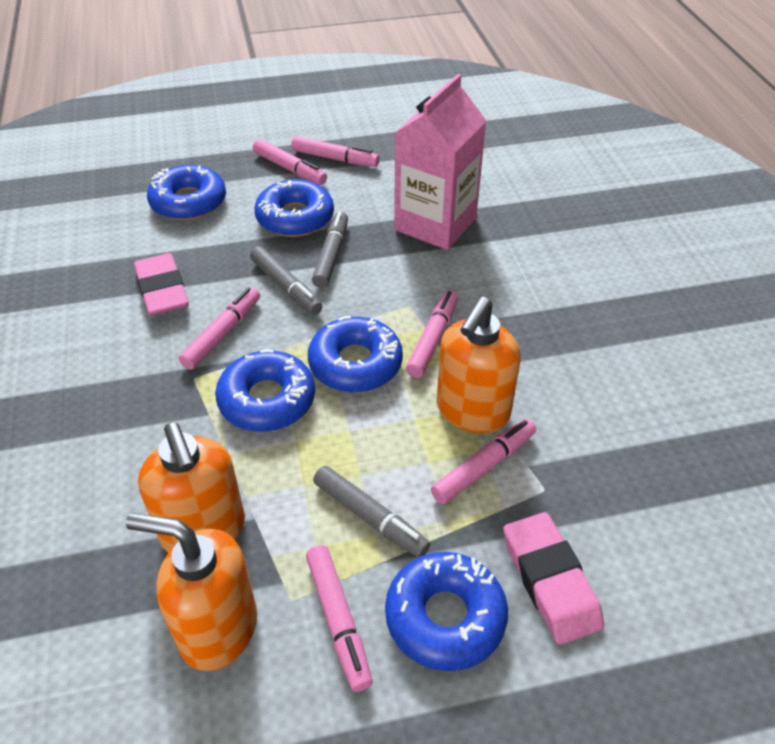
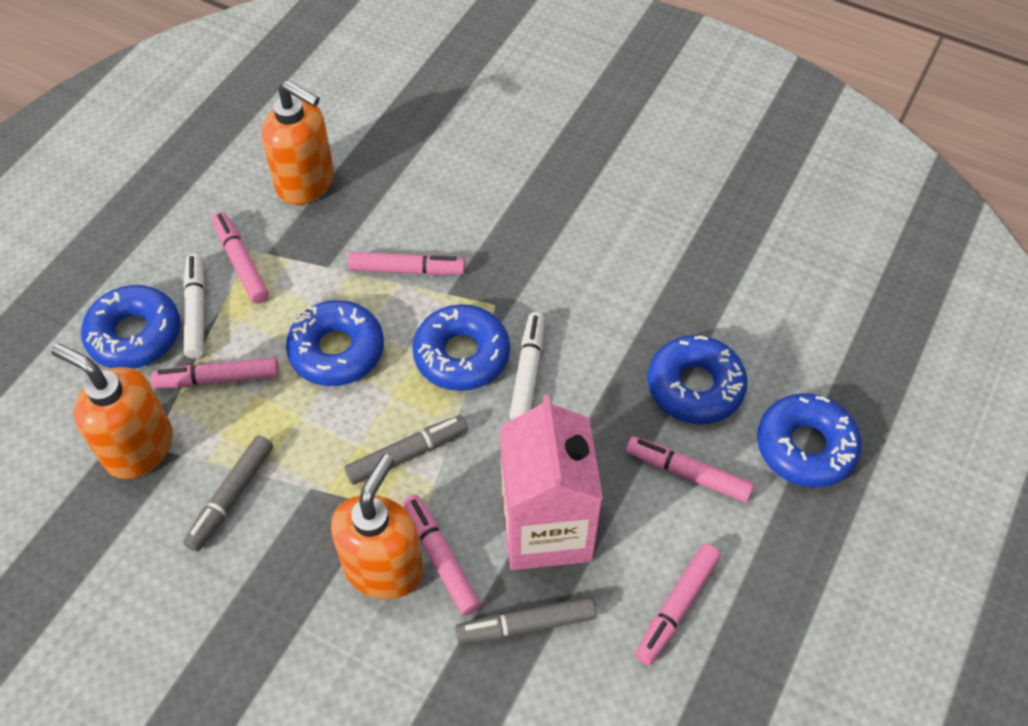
pink eraser: 2 -> 0
white marker: 0 -> 2

